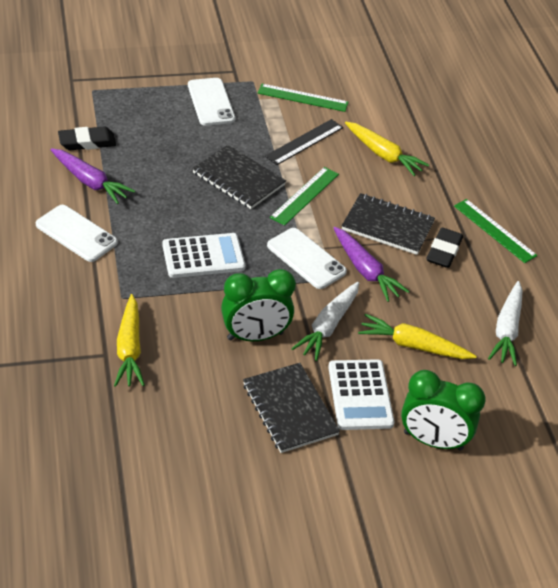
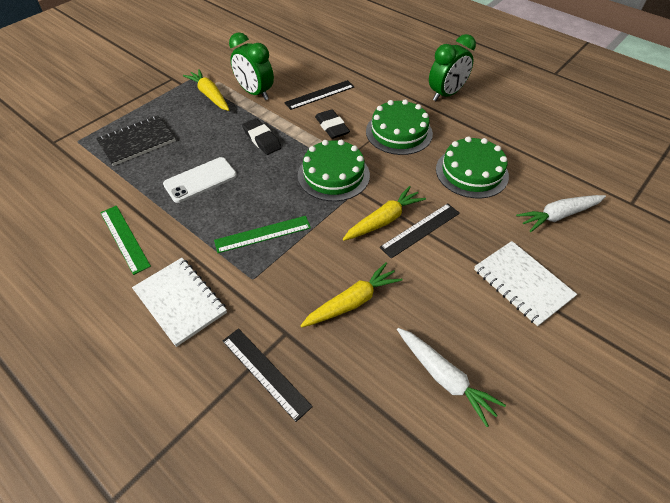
black notebook: 3 -> 1
black ruler: 1 -> 3
green cake: 0 -> 3
green ruler: 3 -> 2
purple carrot: 2 -> 0
white calculator: 2 -> 0
white notebook: 0 -> 2
white phone: 3 -> 1

